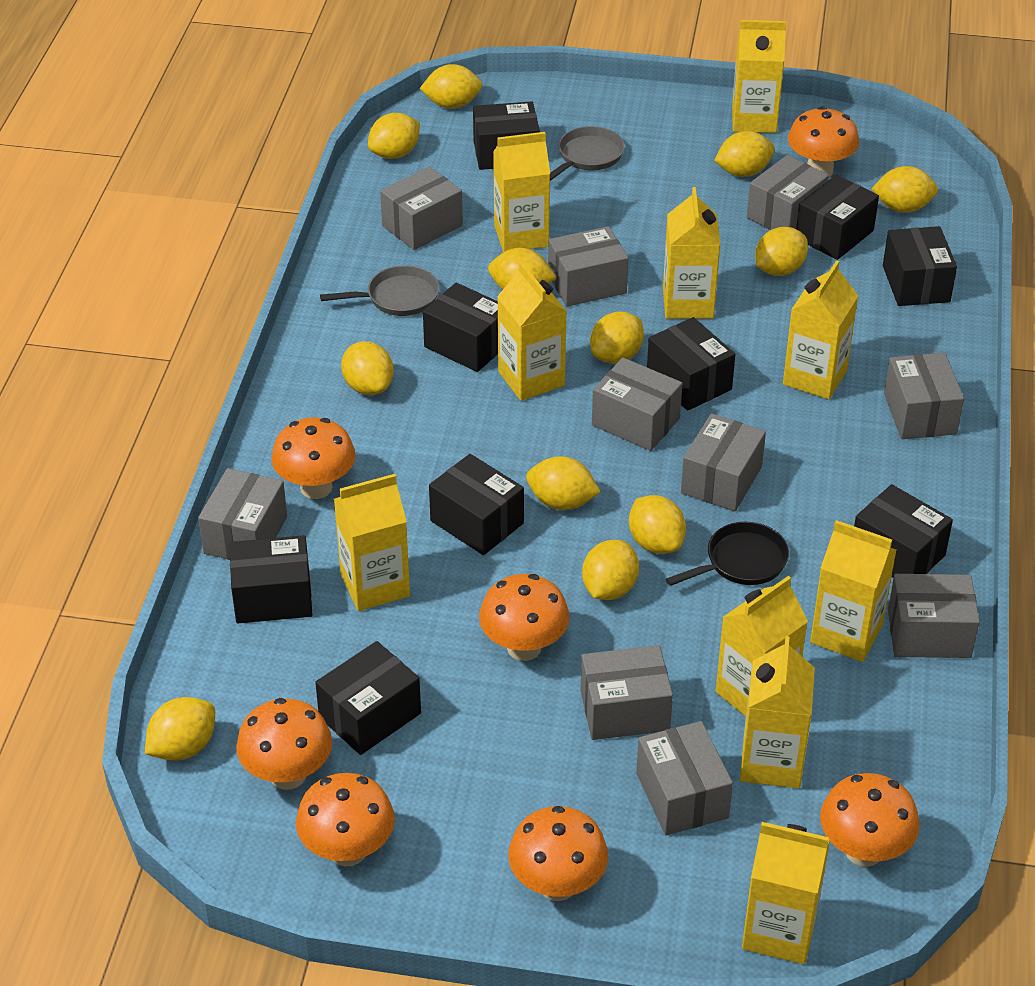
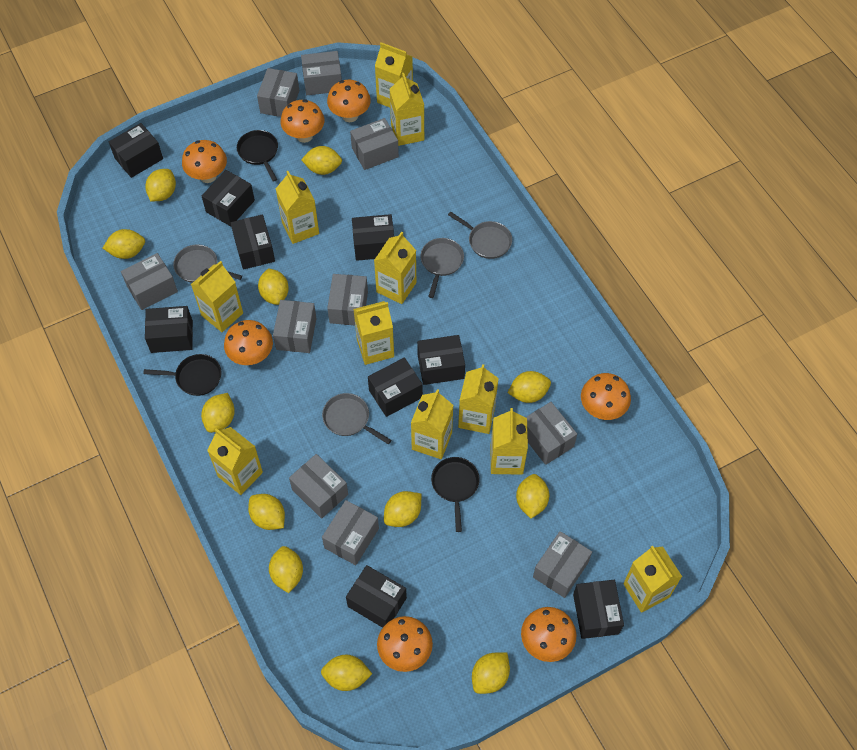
black pan: 1 -> 3
grey pan: 2 -> 4
yellow carton: 10 -> 11

